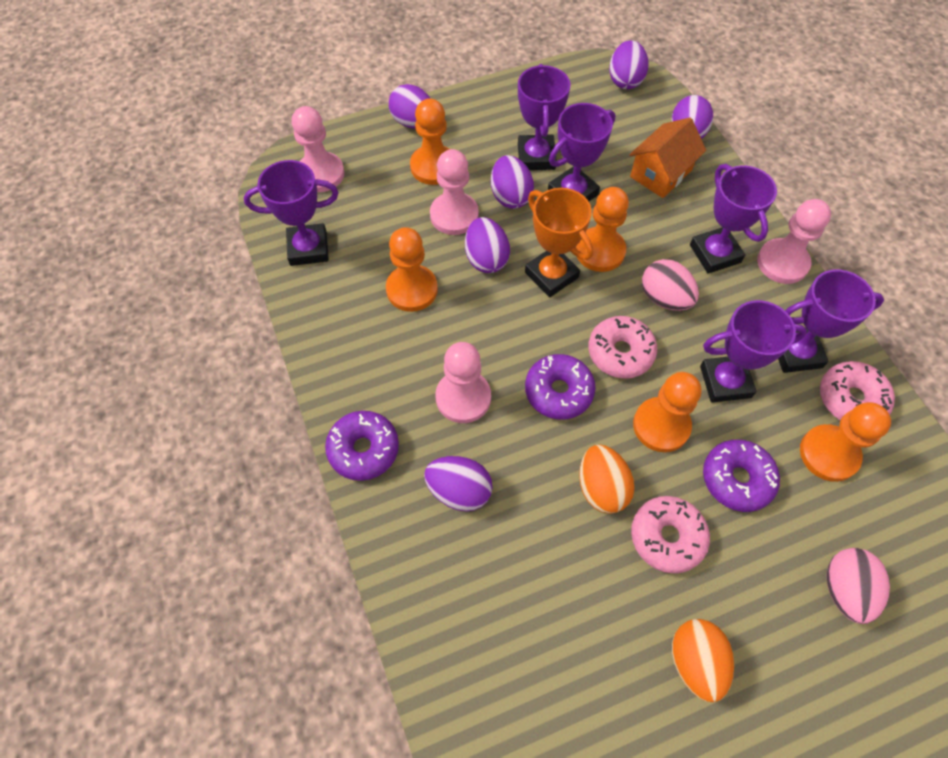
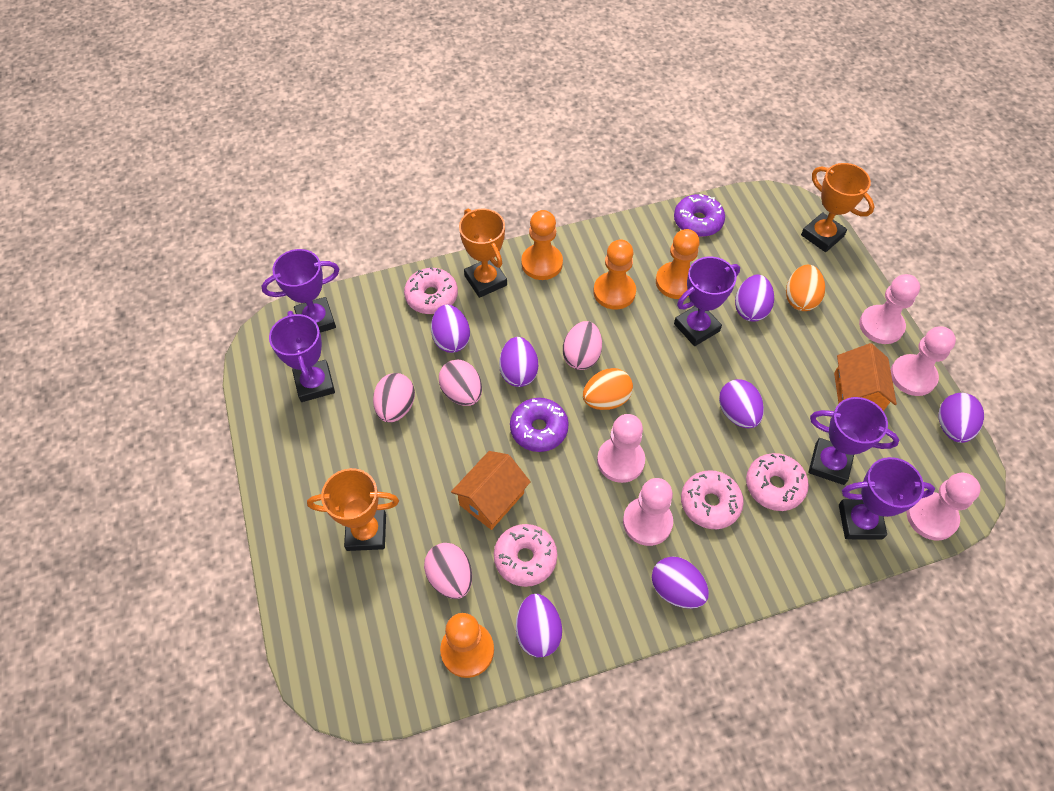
orange house: 1 -> 2
orange pawn: 5 -> 4
orange trophy: 1 -> 3
pink donut: 3 -> 4
pink egg: 2 -> 4
pink pawn: 4 -> 5
purple donut: 3 -> 2
purple egg: 6 -> 7
purple trophy: 6 -> 5

